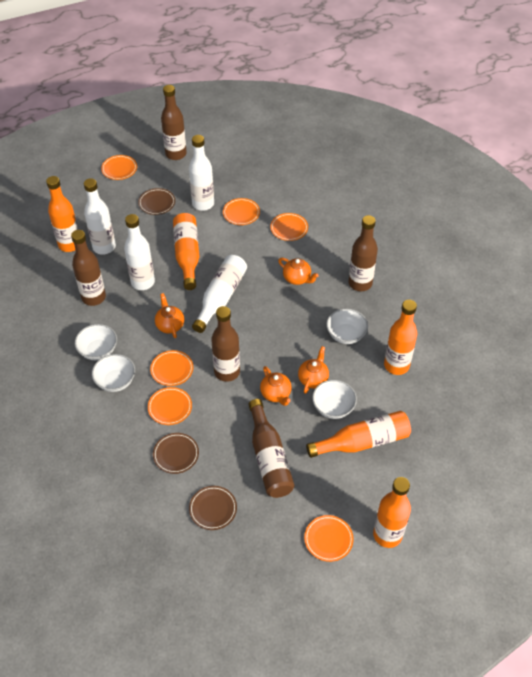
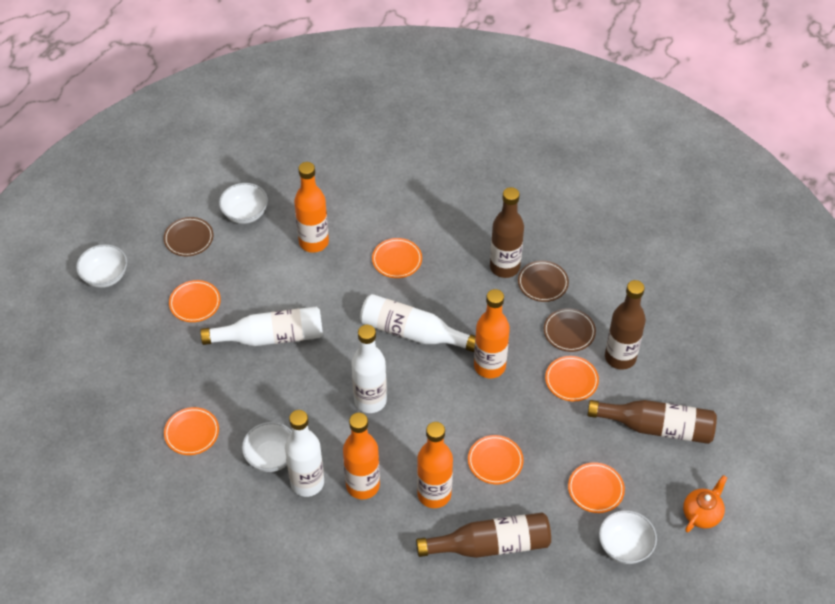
brown bottle: 5 -> 4
orange bottle: 5 -> 4
orange teapot: 4 -> 1

